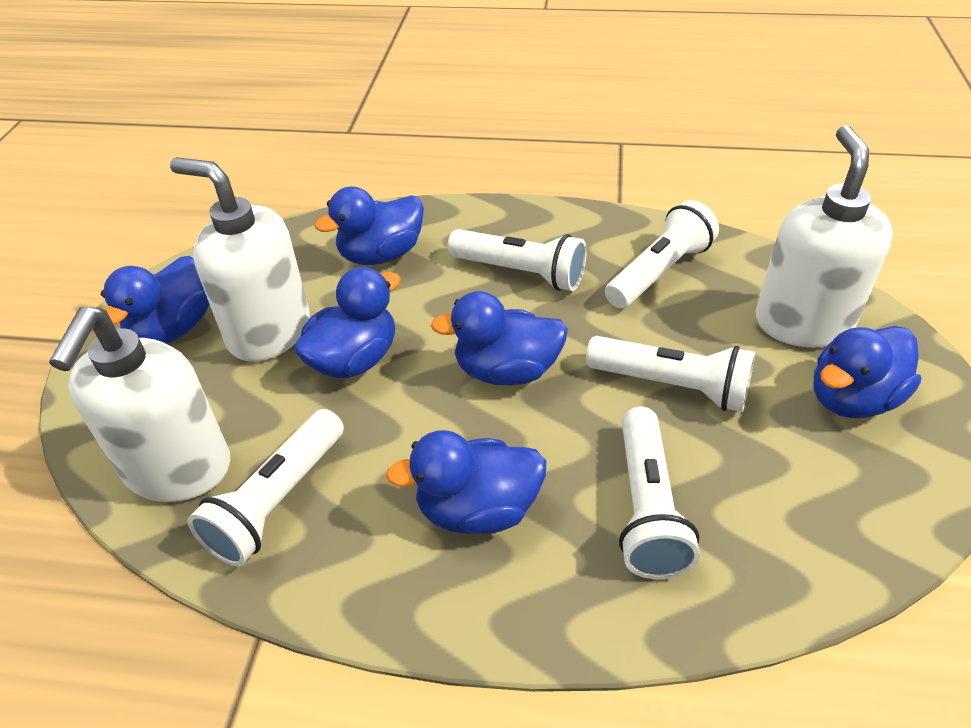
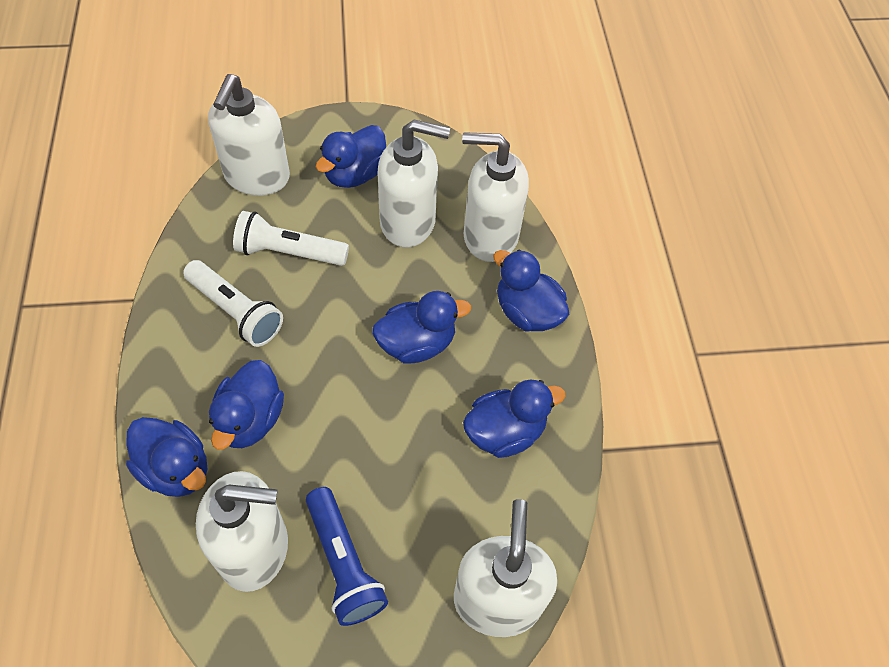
blue flashlight: 0 -> 1
white flashlight: 5 -> 2
white soap dispenser: 3 -> 5

